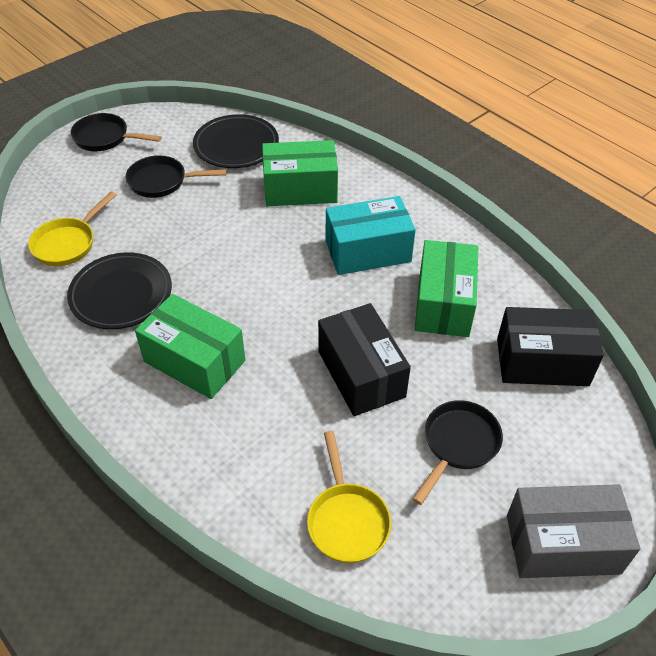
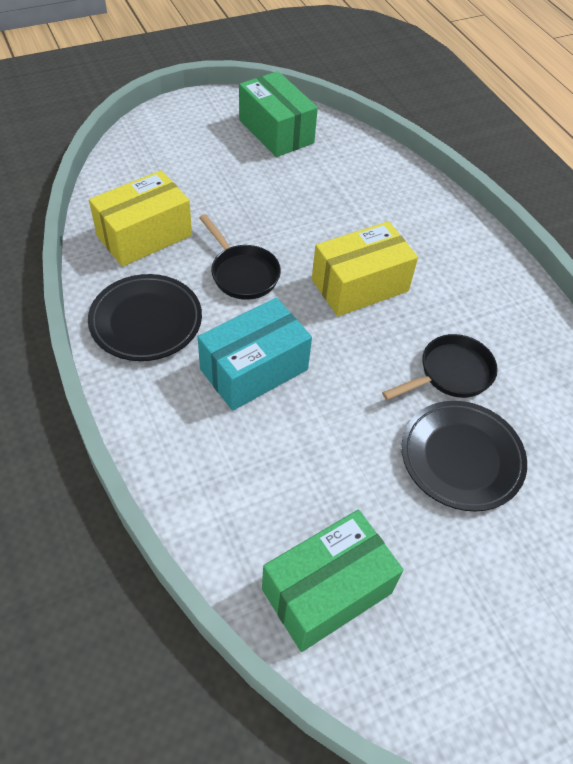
black box: 2 -> 0
black pan: 3 -> 2
green box: 3 -> 2
grey box: 1 -> 0
yellow box: 0 -> 2
yellow pan: 2 -> 0

